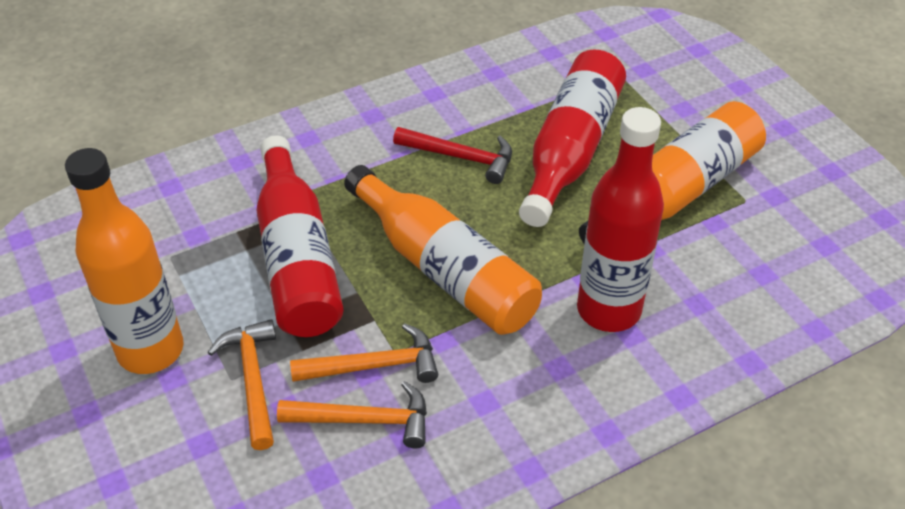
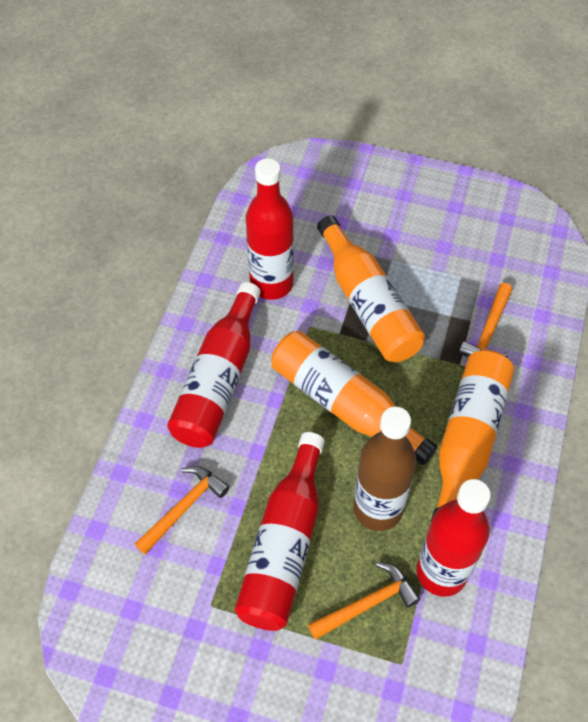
brown bottle: 0 -> 1
red bottle: 3 -> 4
red hammer: 1 -> 0

